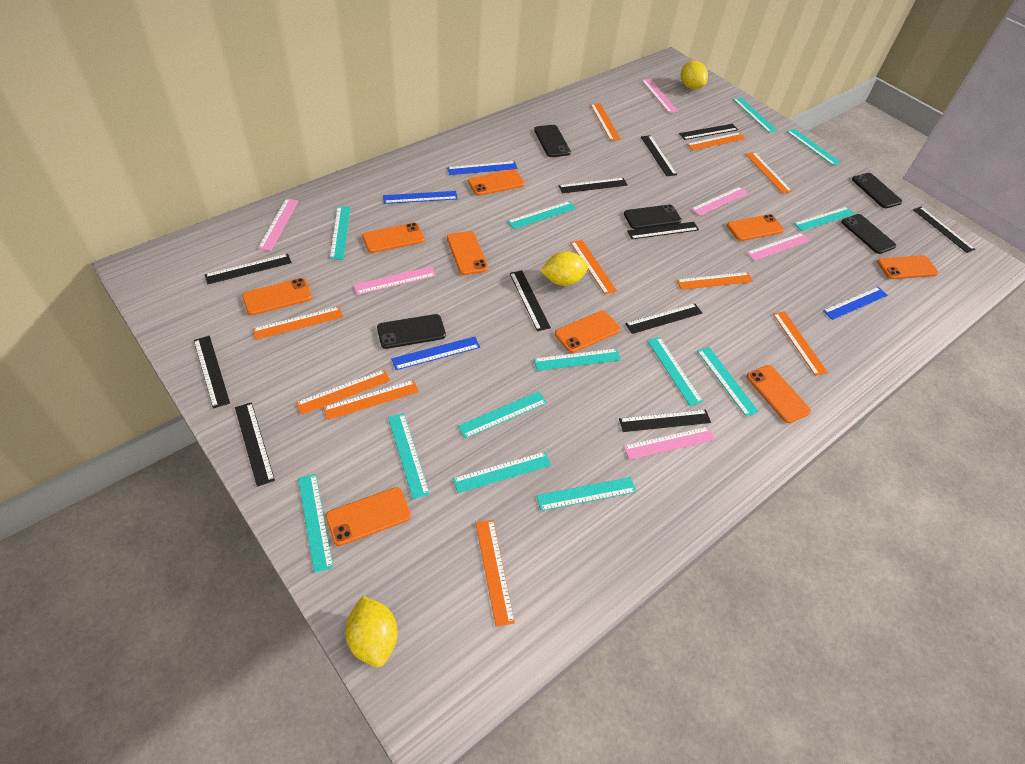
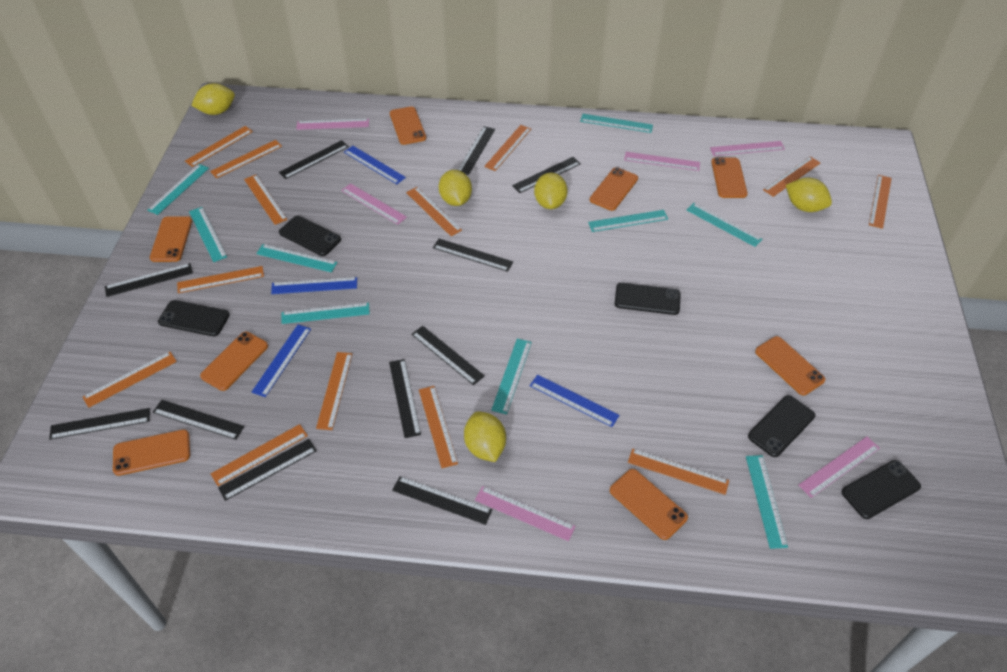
orange phone: 9 -> 8
orange ruler: 10 -> 13
turquoise ruler: 13 -> 9
yellow lemon: 3 -> 5

